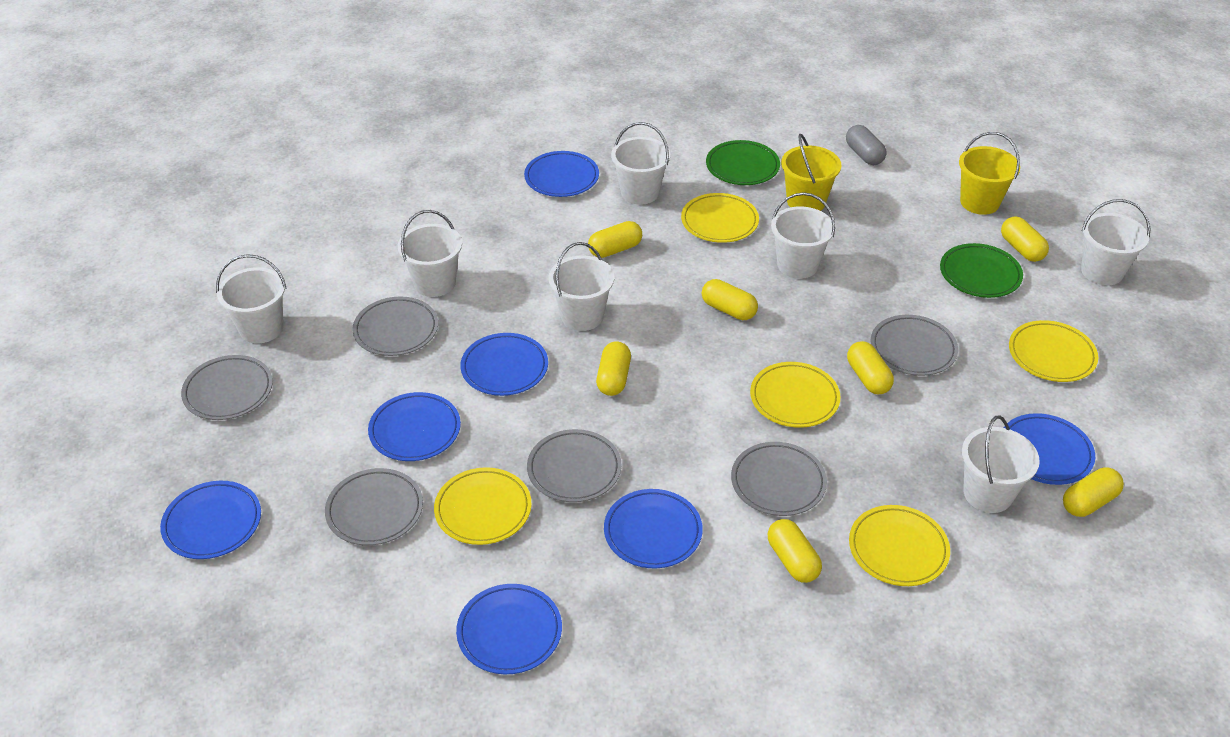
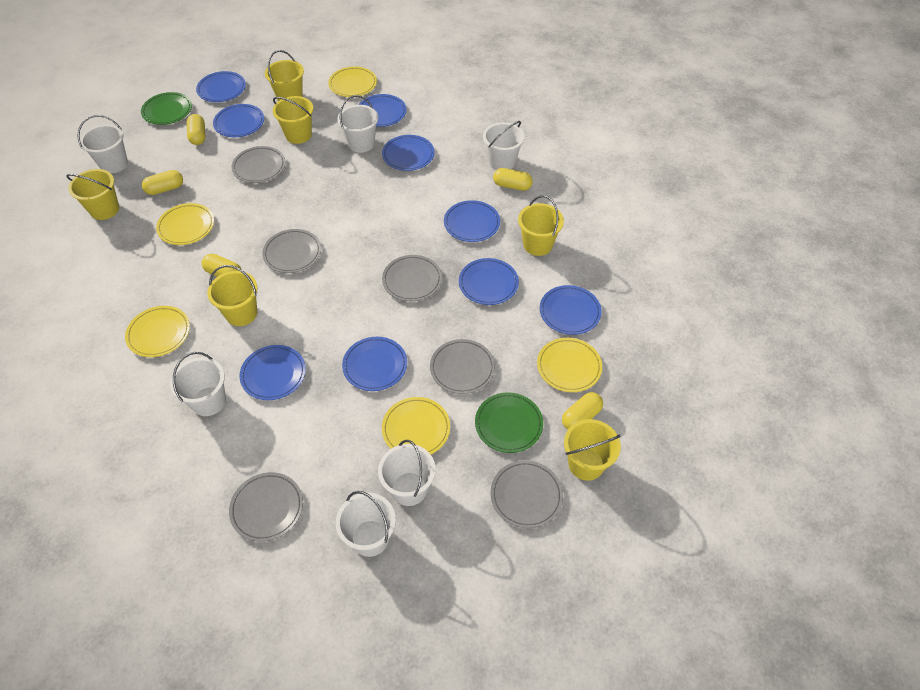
blue plate: 7 -> 9
grey capsule: 1 -> 0
white bucket: 7 -> 6
yellow bucket: 2 -> 6
yellow capsule: 7 -> 5

